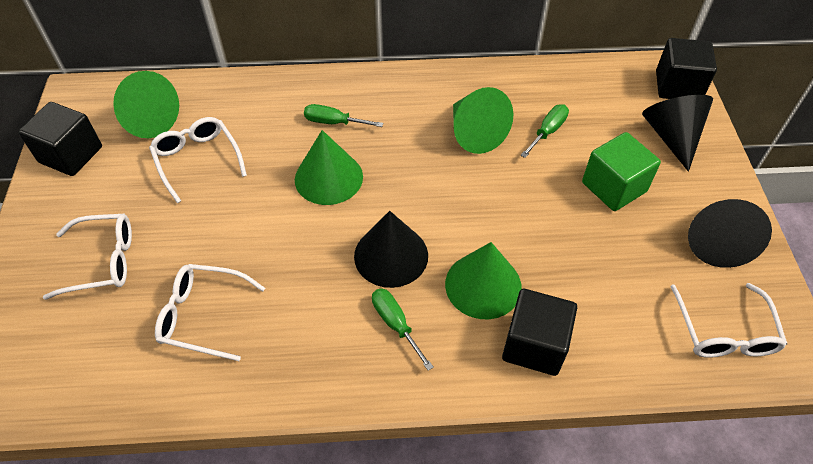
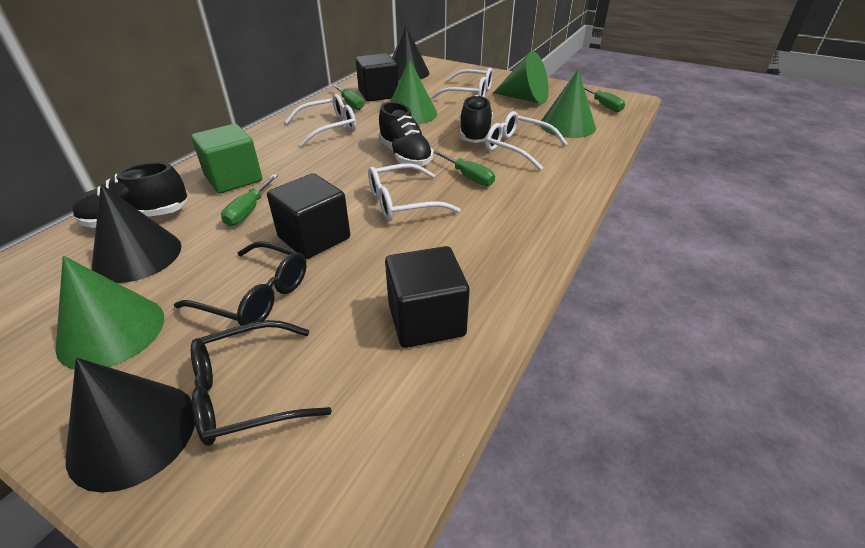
black glasses: 0 -> 2
black shoe: 0 -> 3
green screwdriver: 3 -> 4

